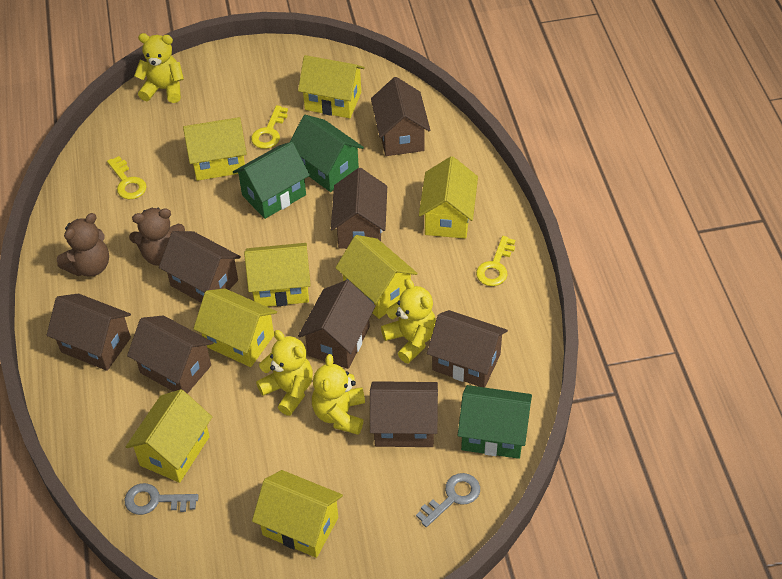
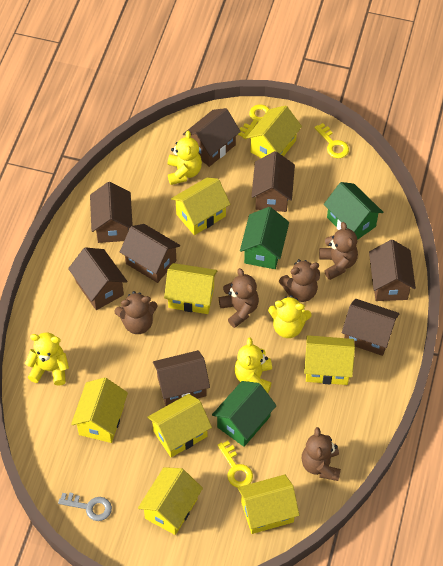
brown teddy bear: 2 -> 5
grey key: 2 -> 1

